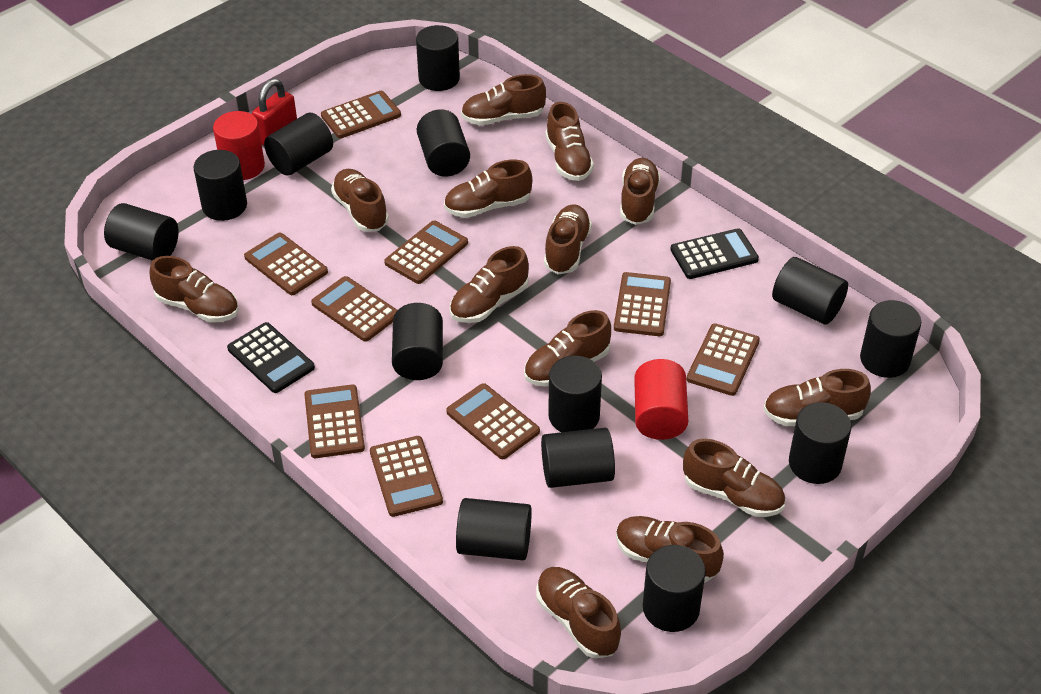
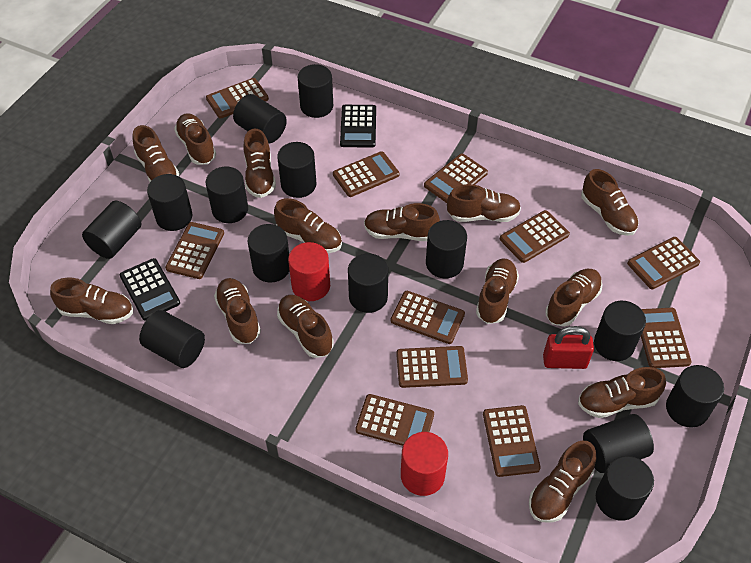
black cylinder: 13 -> 14
brown calculator: 9 -> 11
brown shoe: 13 -> 14

